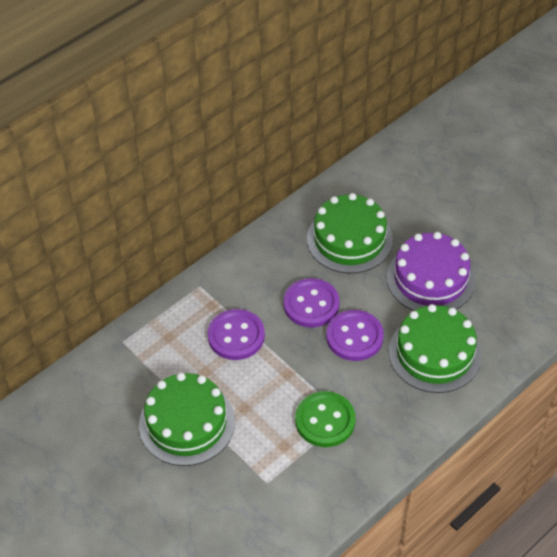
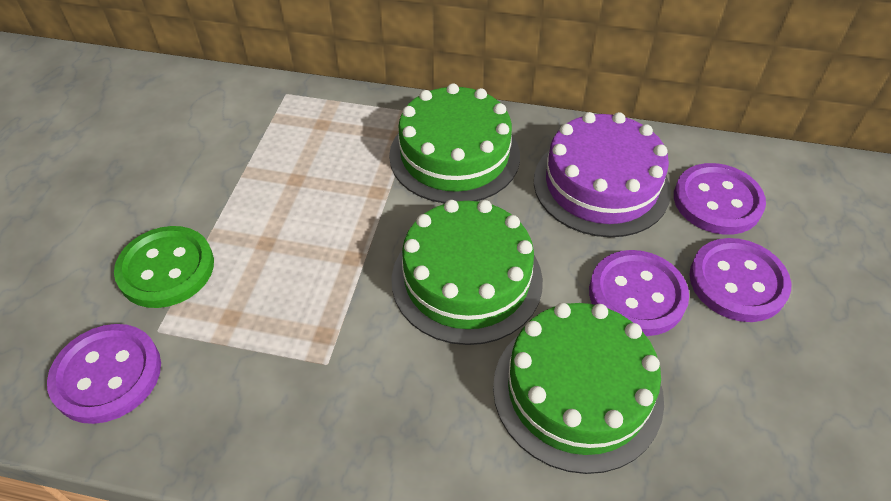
purple button: 3 -> 4

